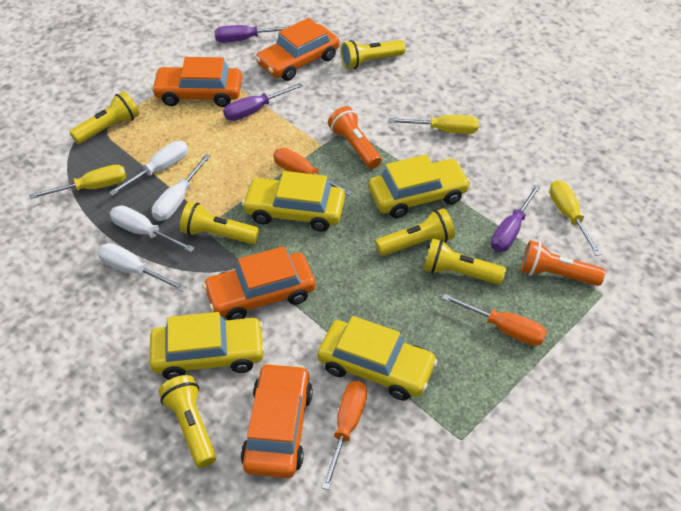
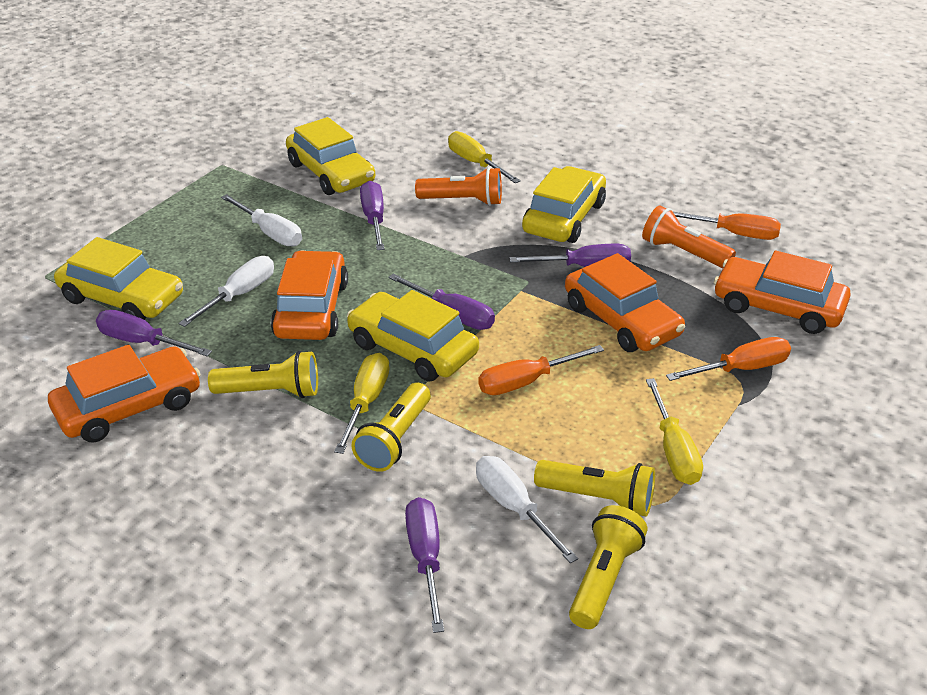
purple screwdriver: 3 -> 5
white screwdriver: 4 -> 3
yellow flashlight: 6 -> 4

